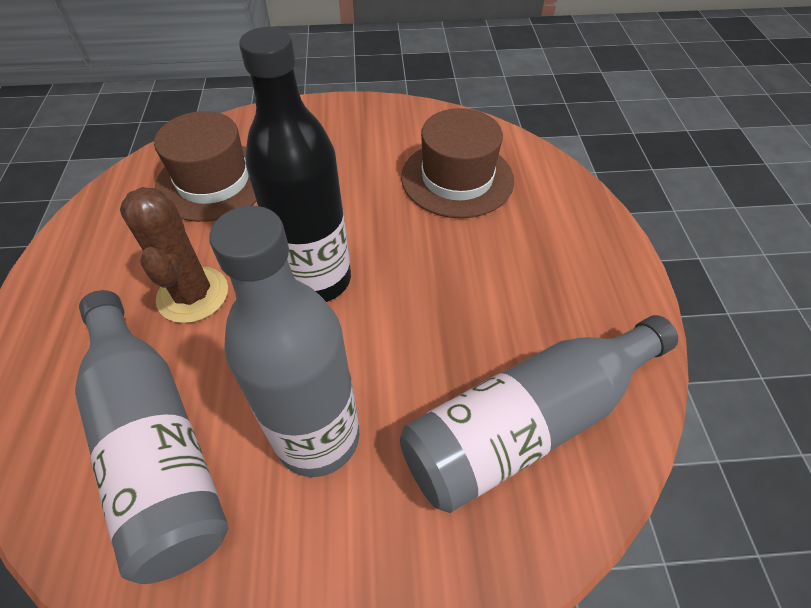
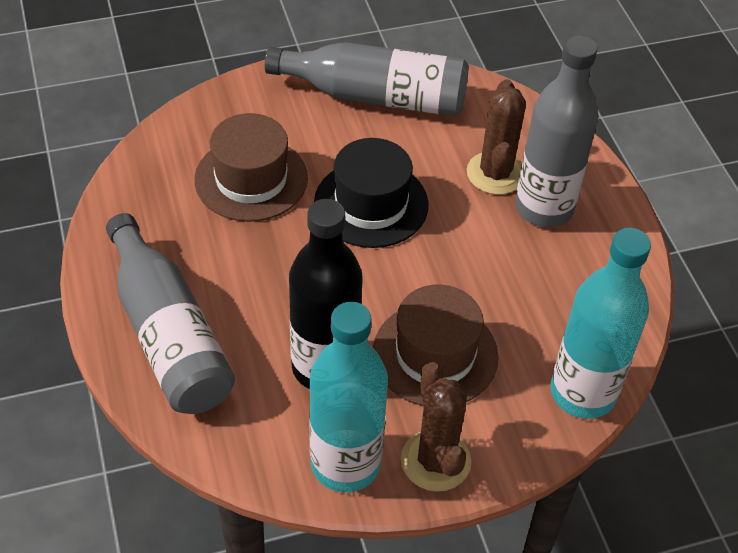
black hat: 0 -> 1
brown cactus: 1 -> 2
turquoise bottle: 0 -> 2

